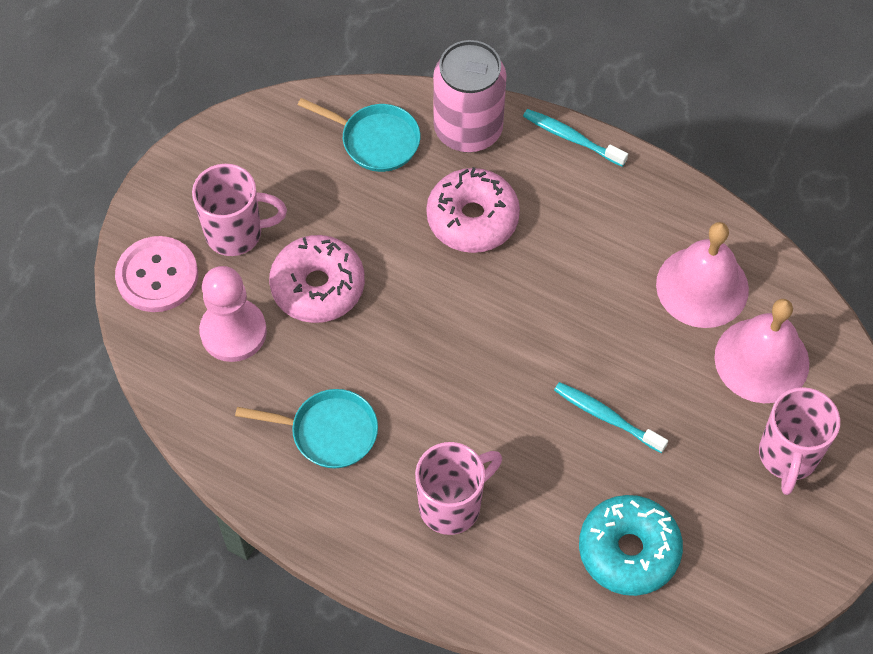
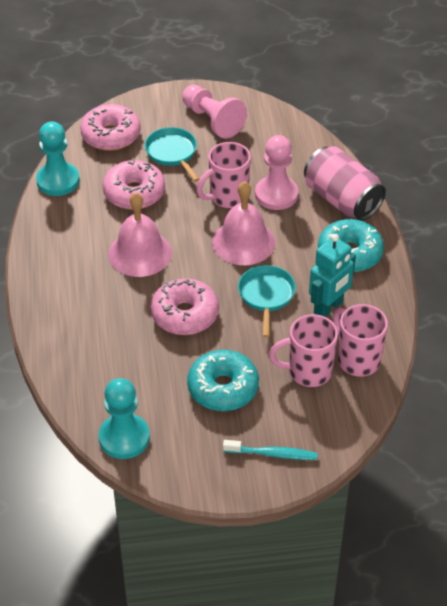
pink button: 1 -> 0
pink donut: 2 -> 3
pink pawn: 1 -> 2
turquoise donut: 1 -> 2
turquoise pawn: 0 -> 2
turquoise robot: 0 -> 1
turquoise toothbrush: 2 -> 1

